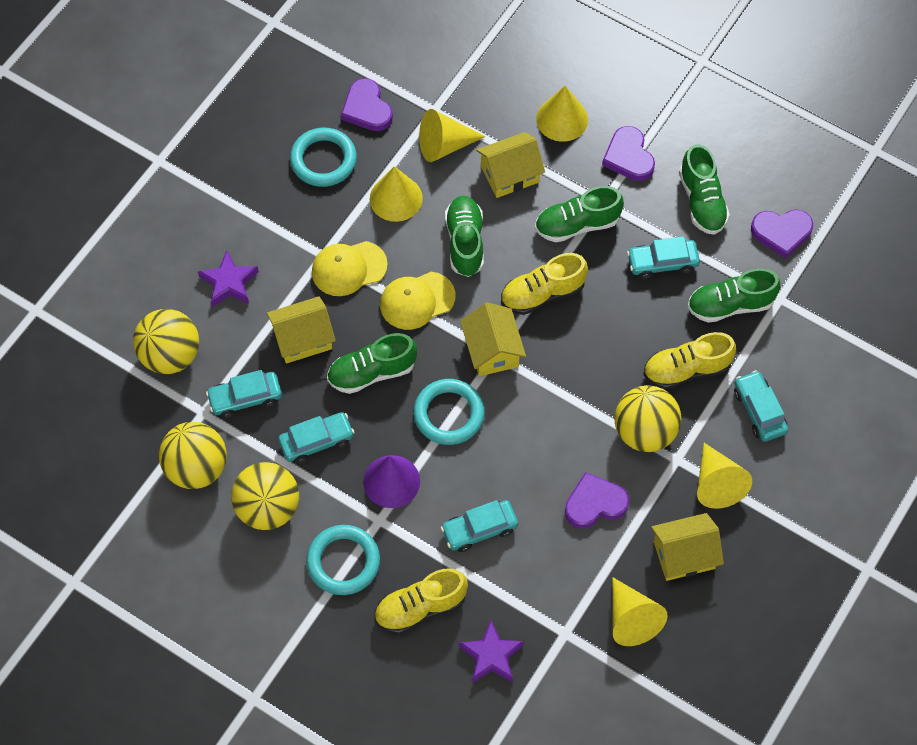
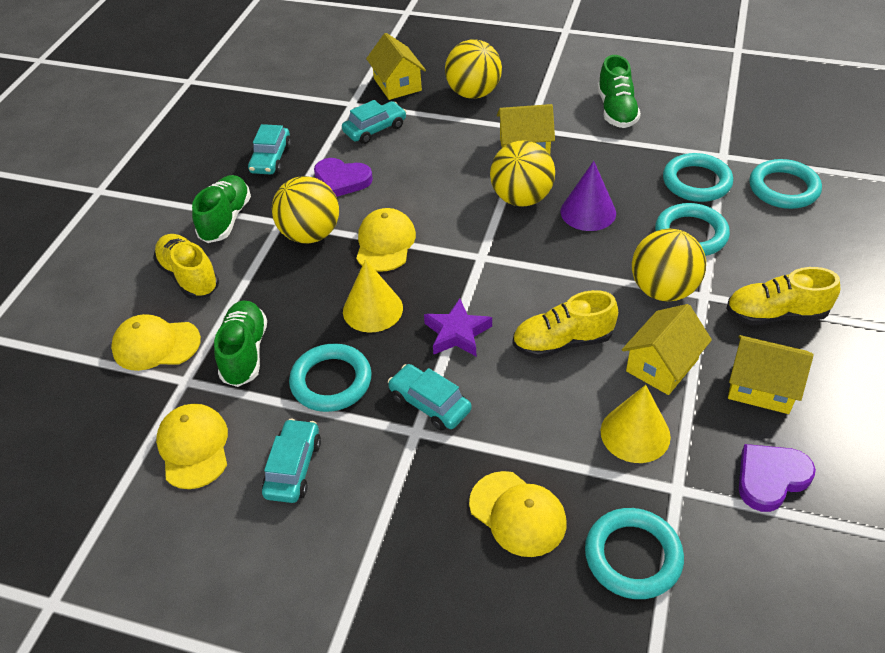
green shoe: 5 -> 3
purple heart: 4 -> 2
purple star: 2 -> 1
turquoise car: 5 -> 4
turquoise ring: 3 -> 5
yellow cap: 2 -> 4
yellow cone: 5 -> 2

